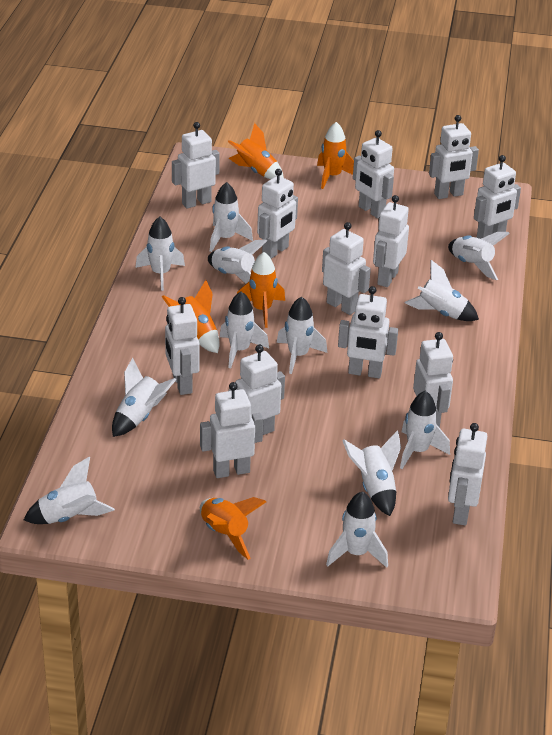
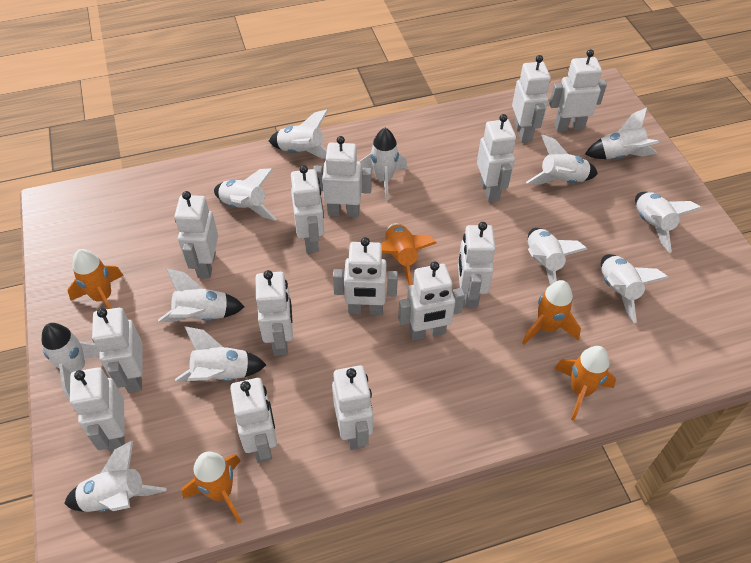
white robot: 13 -> 14

